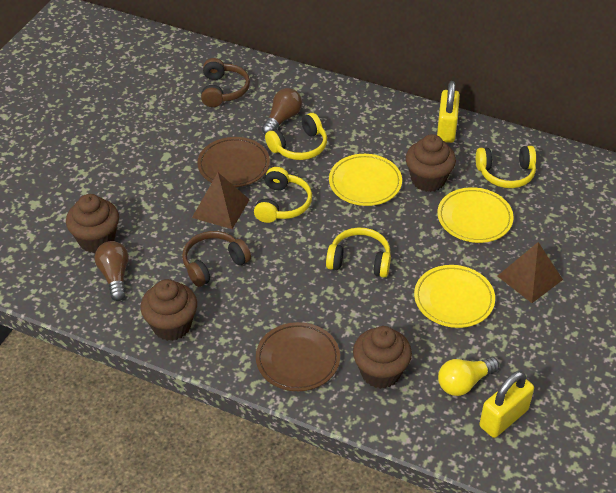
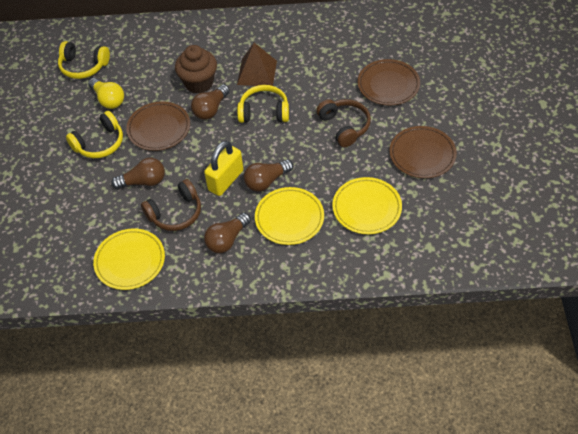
brown cupcake: 4 -> 1
brown light bulb: 2 -> 4
brown plate: 2 -> 3
brown pyramid: 2 -> 1
yellow headphones: 4 -> 3
yellow padlock: 2 -> 1

